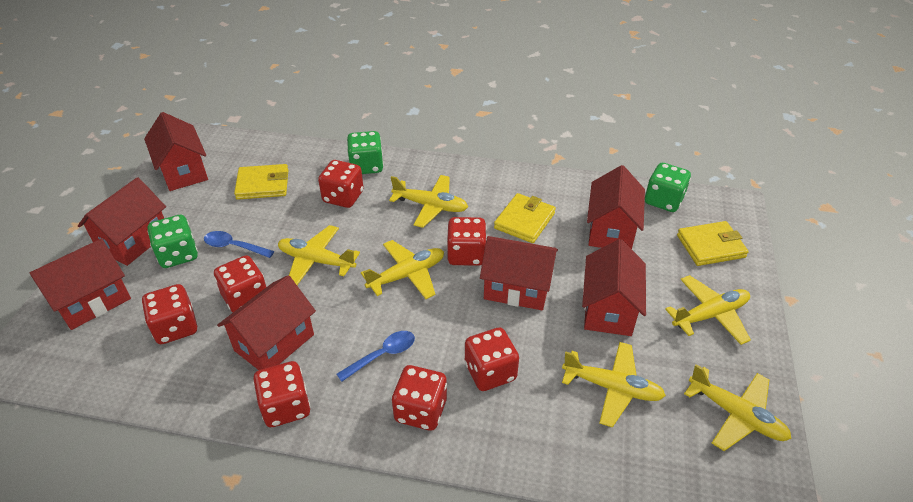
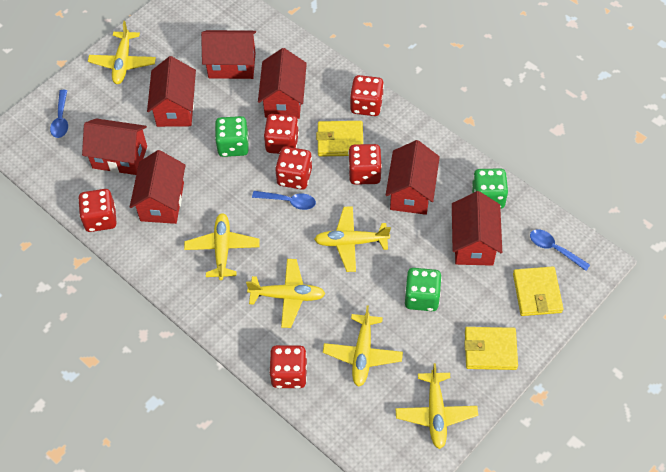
blue spoon: 2 -> 3
red dice: 7 -> 6

